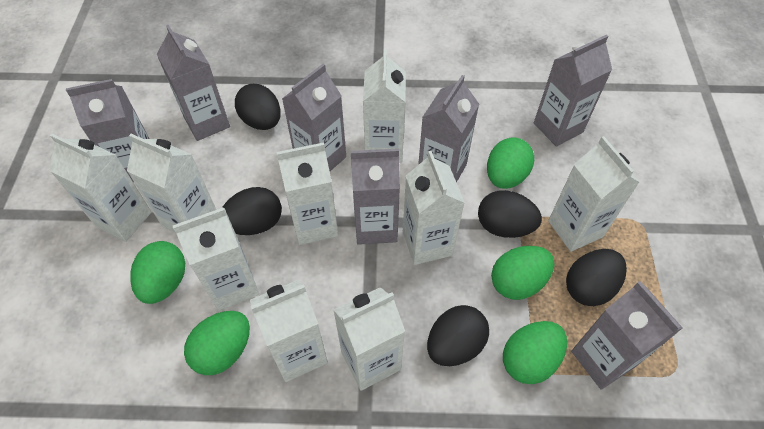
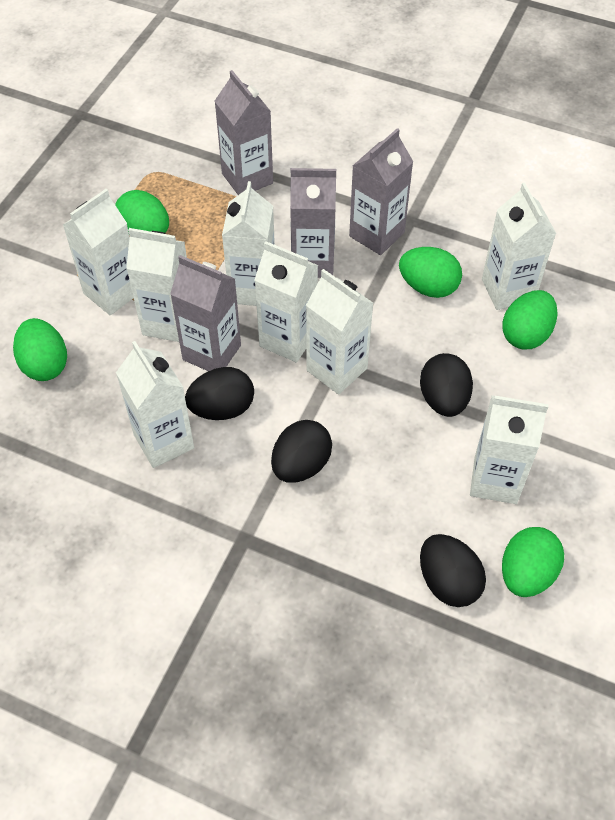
black egg: 5 -> 4
grey carton: 7 -> 4
white carton: 9 -> 8

